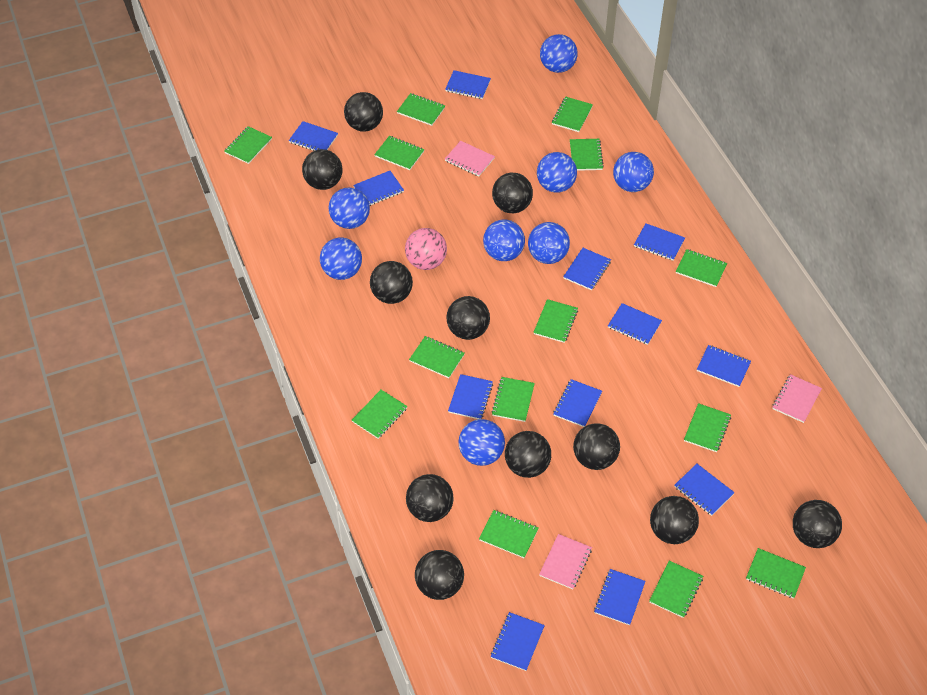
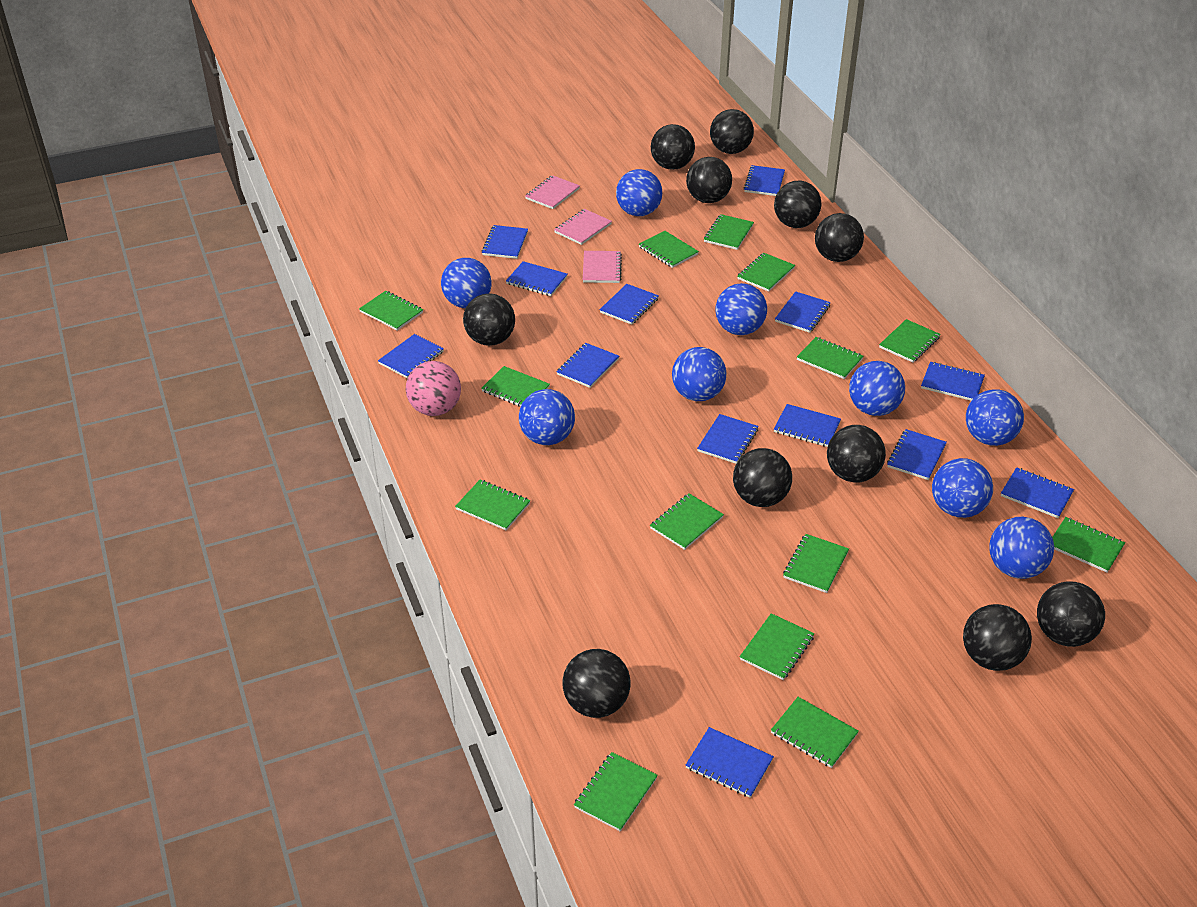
blue ball: 8 -> 9
blue notebook: 12 -> 13

